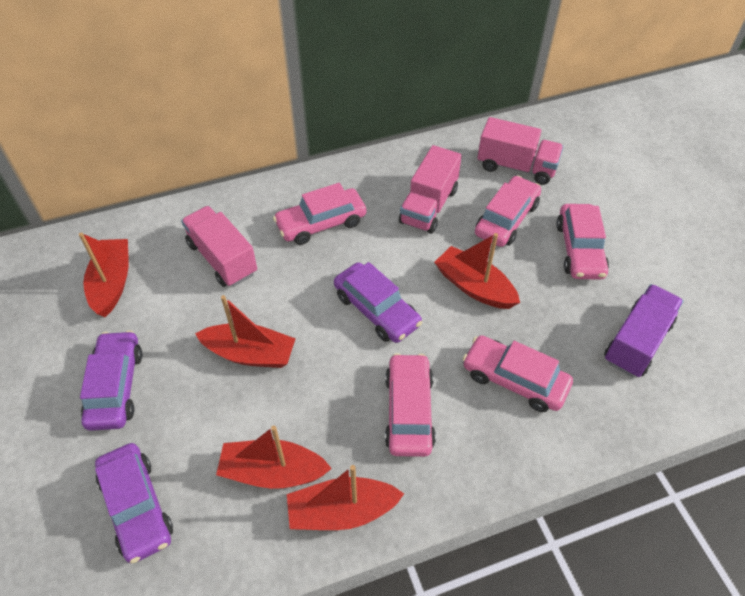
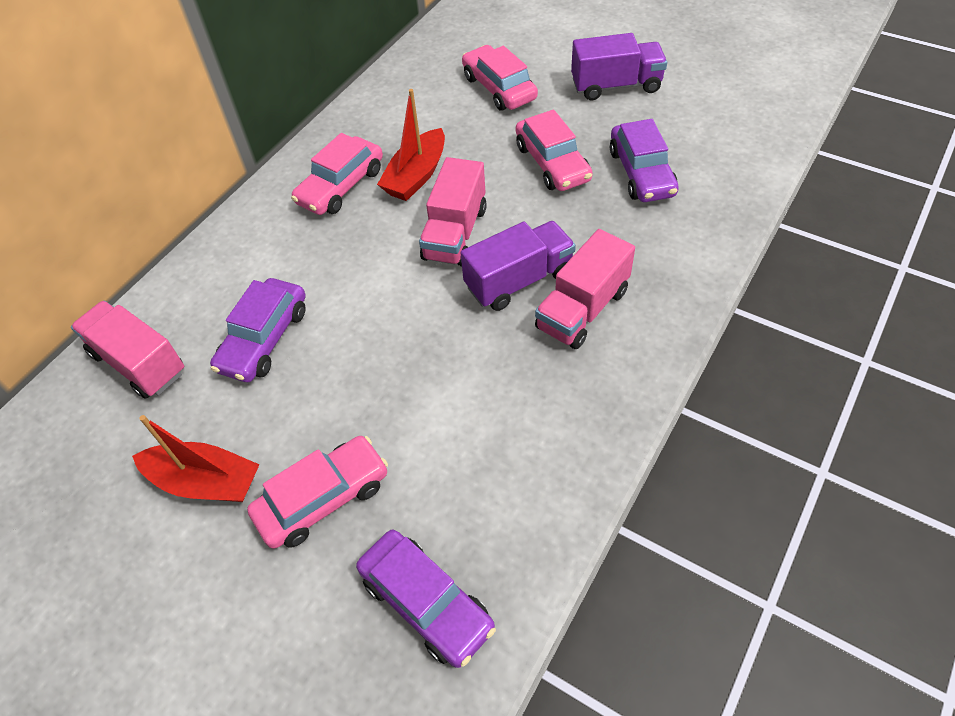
pink car: 5 -> 4
purple truck: 1 -> 2
red boat: 5 -> 2

